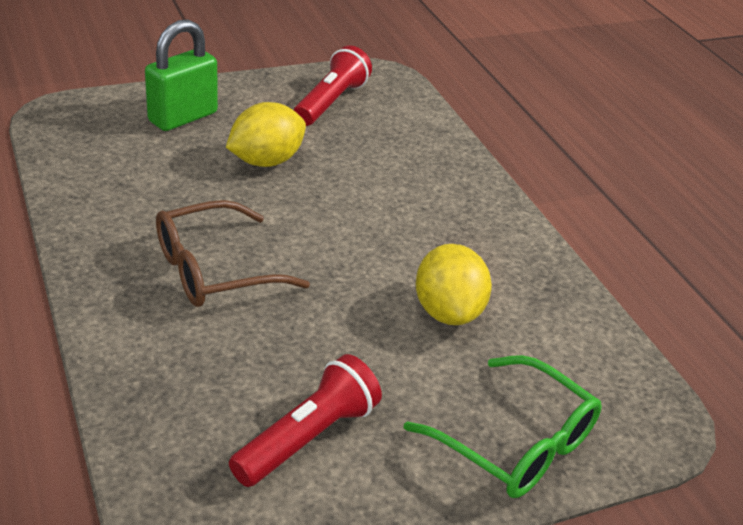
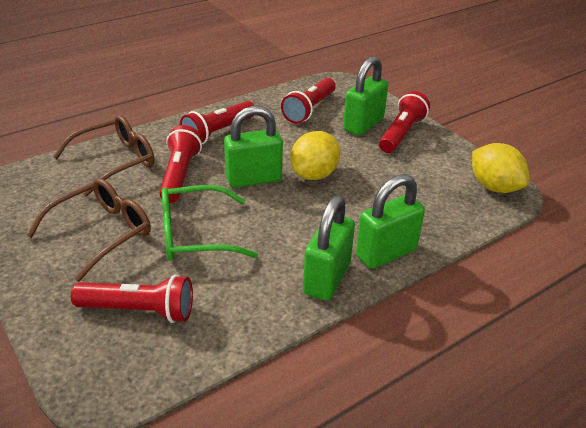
brown glasses: 1 -> 2
green padlock: 1 -> 4
red flashlight: 2 -> 5

